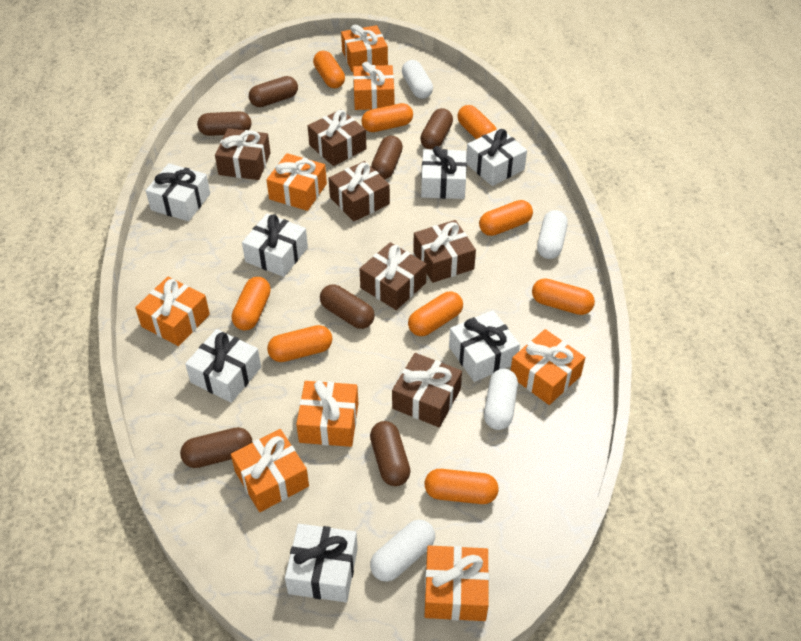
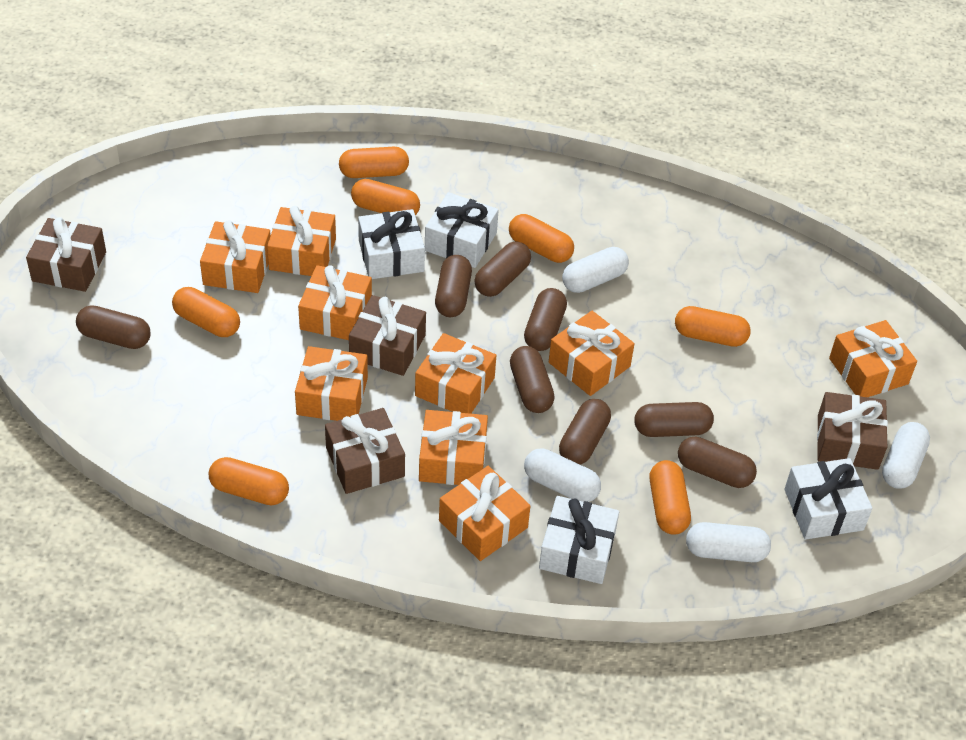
brown capsule: 7 -> 8
brown gift: 6 -> 4
orange capsule: 9 -> 7
orange gift: 8 -> 9
white gift: 7 -> 4

